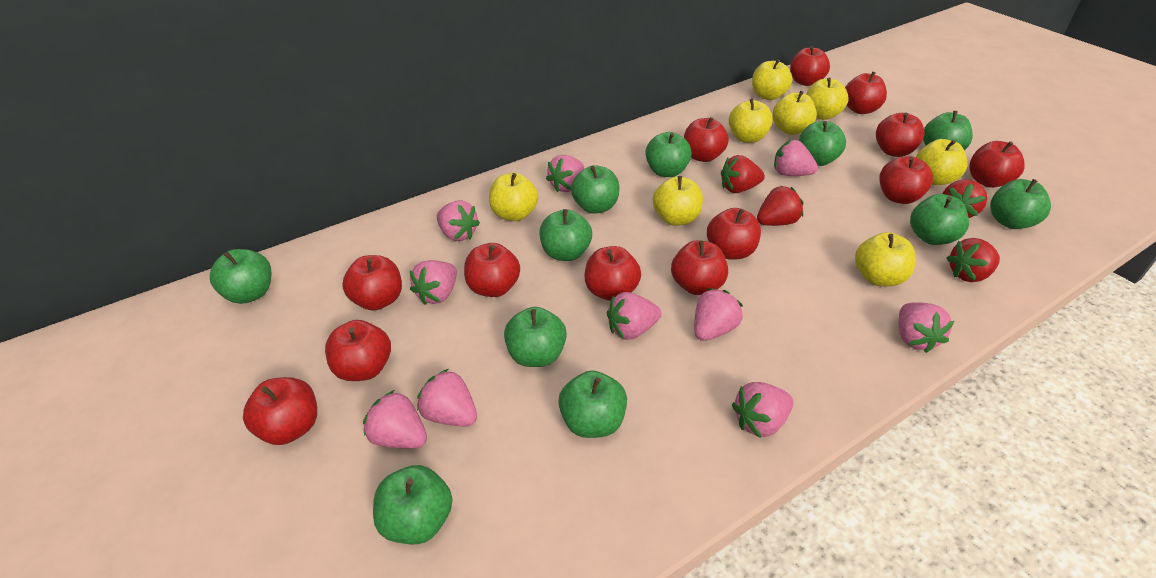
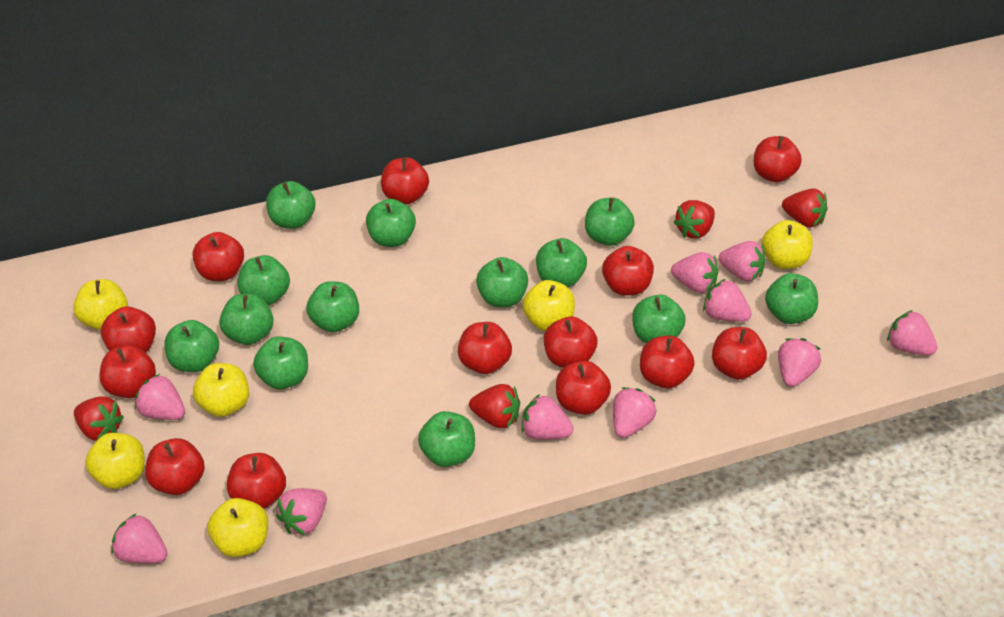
green apple: 11 -> 13
yellow apple: 8 -> 6

